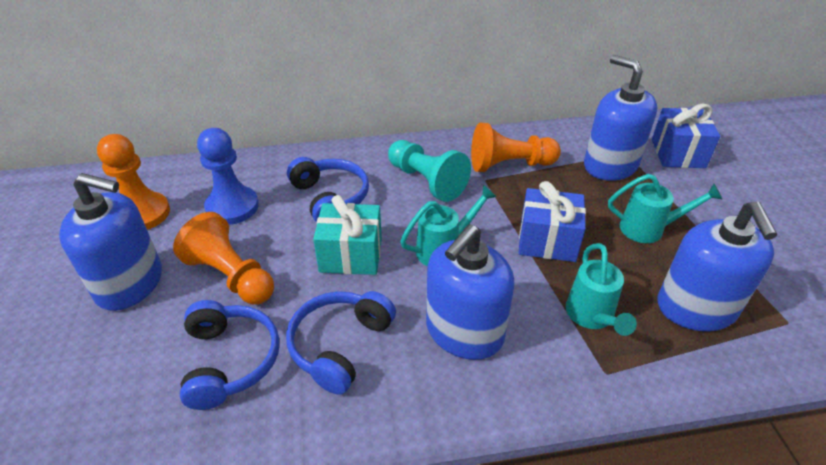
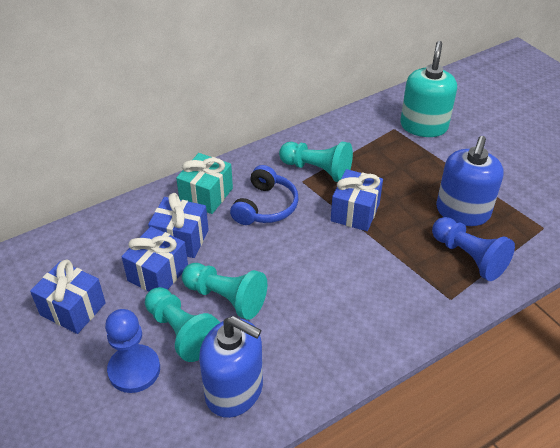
blue gift: 2 -> 4
blue headphones: 3 -> 1
blue pawn: 1 -> 2
blue soap dispenser: 4 -> 2
orange pawn: 3 -> 0
turquoise pawn: 1 -> 3
turquoise soap dispenser: 0 -> 1
turquoise watering can: 3 -> 0

